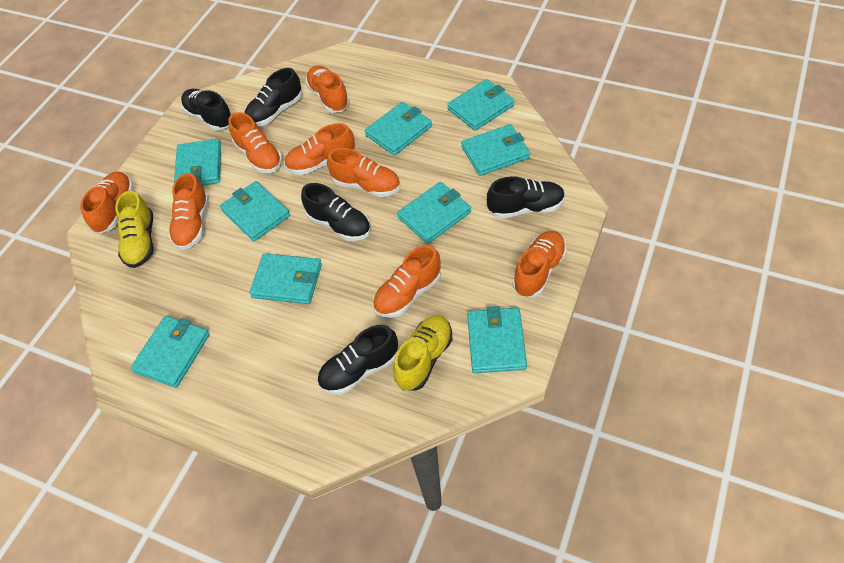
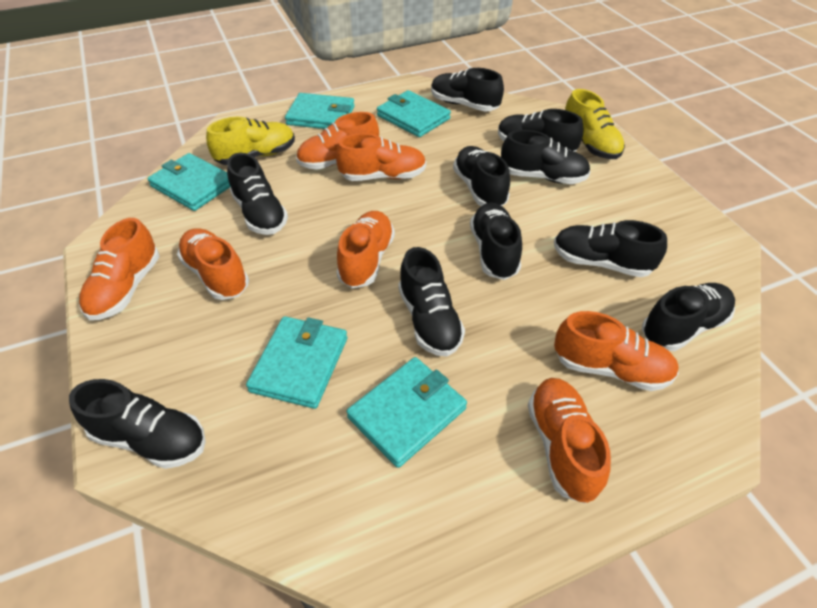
black shoe: 5 -> 10
orange shoe: 8 -> 7
turquoise wallet: 9 -> 5

